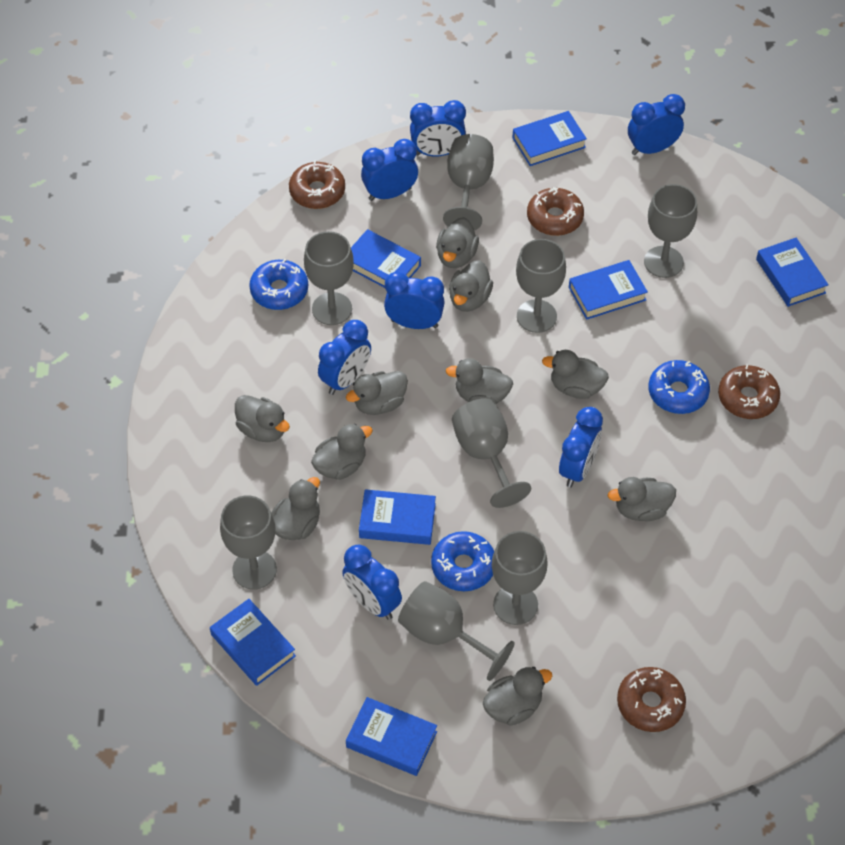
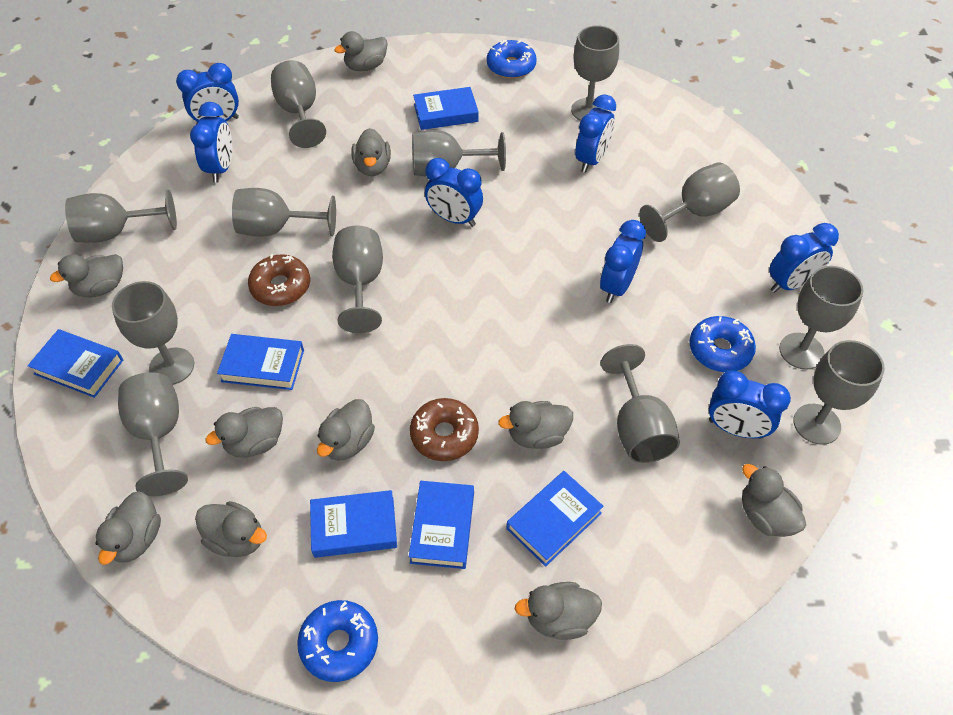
blue book: 7 -> 6
brown donut: 4 -> 2
grey goblet: 8 -> 12

